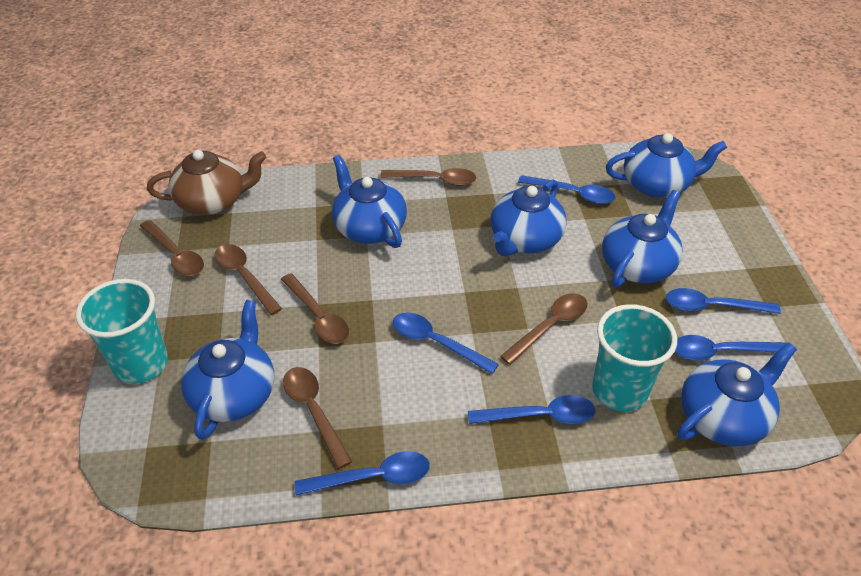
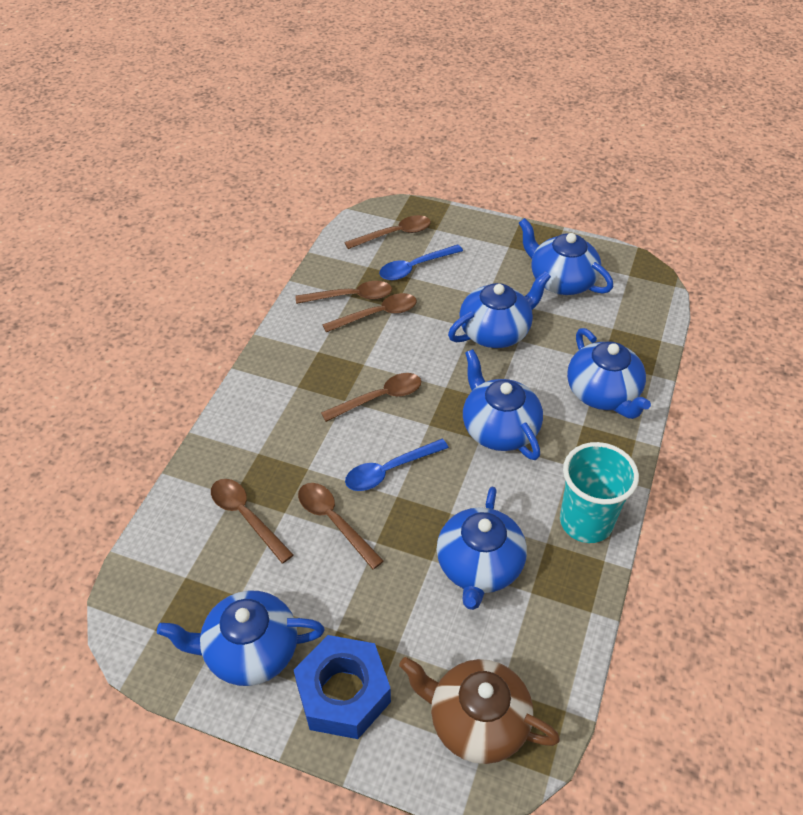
blue nut: 0 -> 1
blue spoon: 6 -> 2
turquoise cup: 2 -> 1

